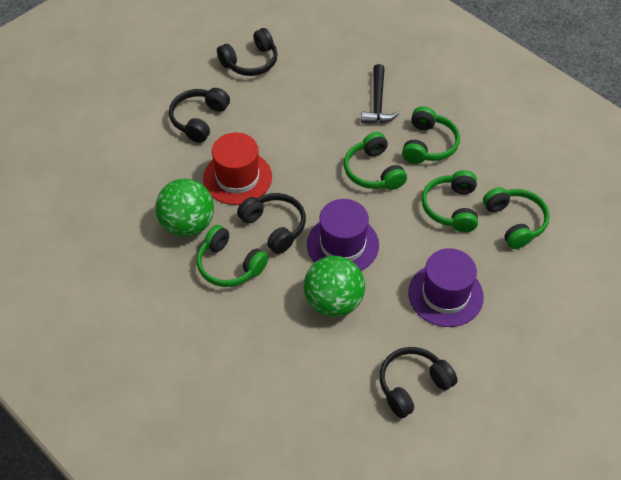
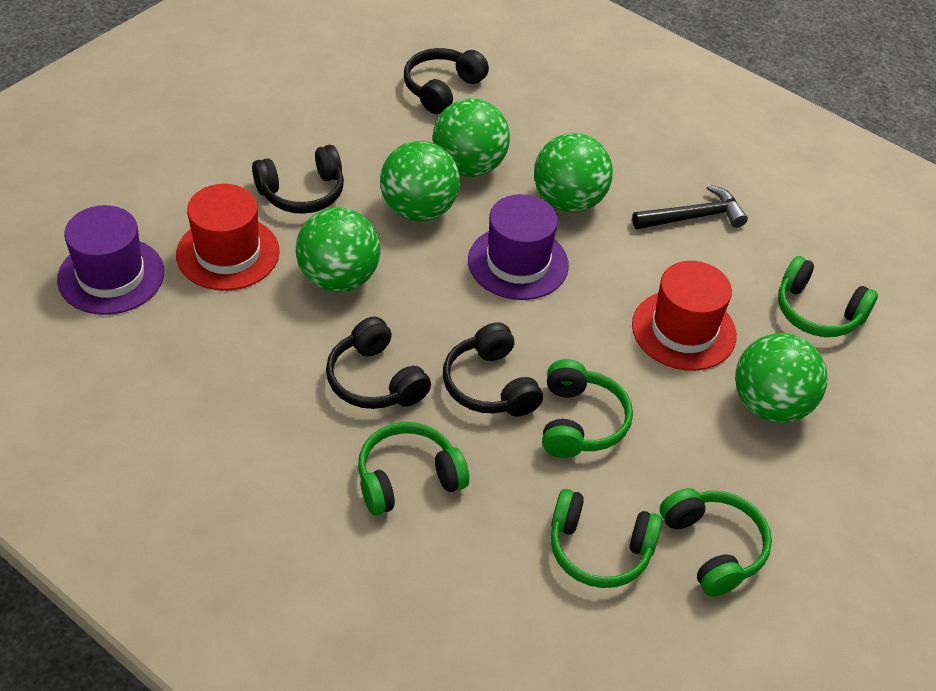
green ball: 2 -> 5
red hat: 1 -> 2

